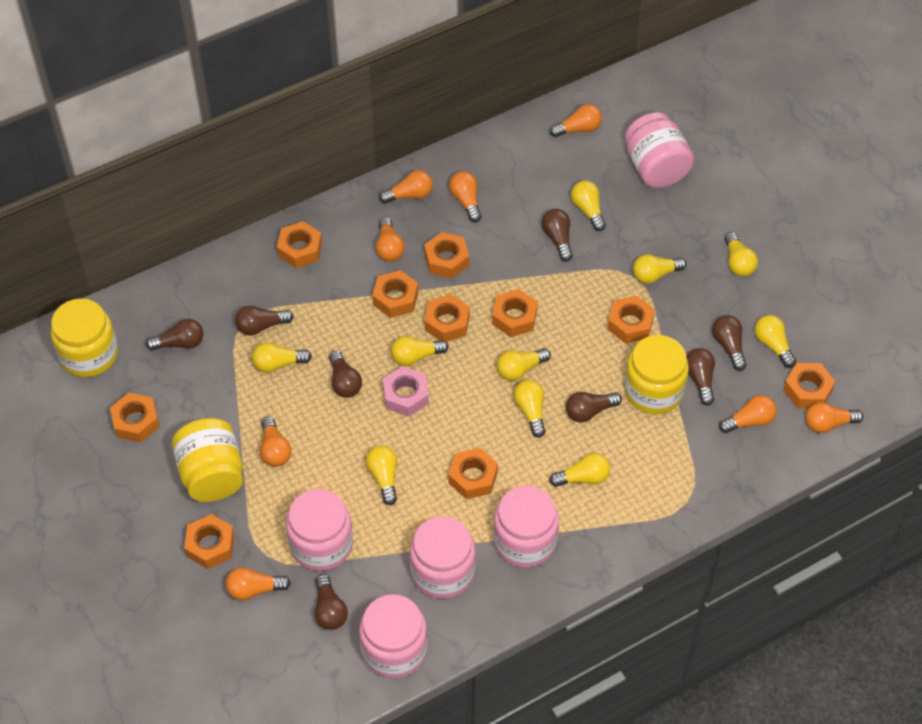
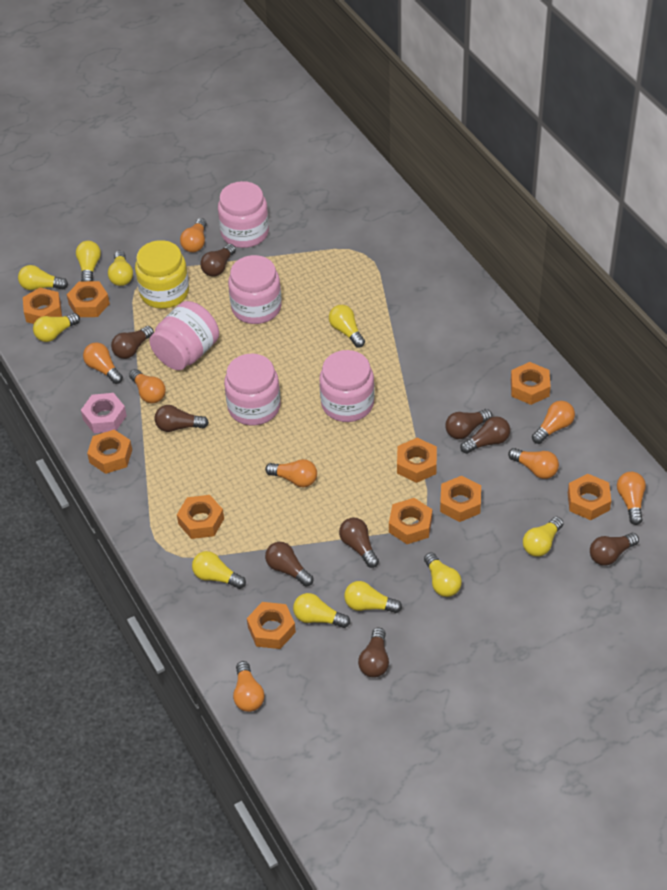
brown light bulb: 8 -> 9
yellow jar: 3 -> 1

